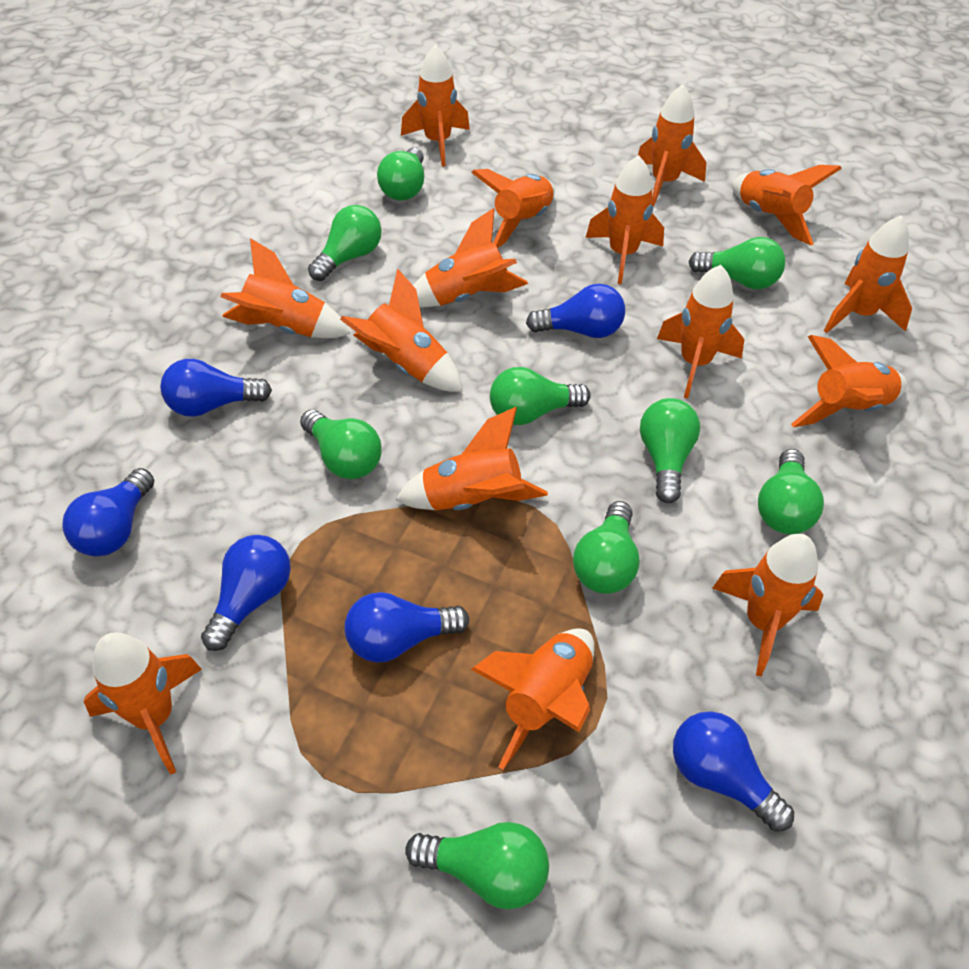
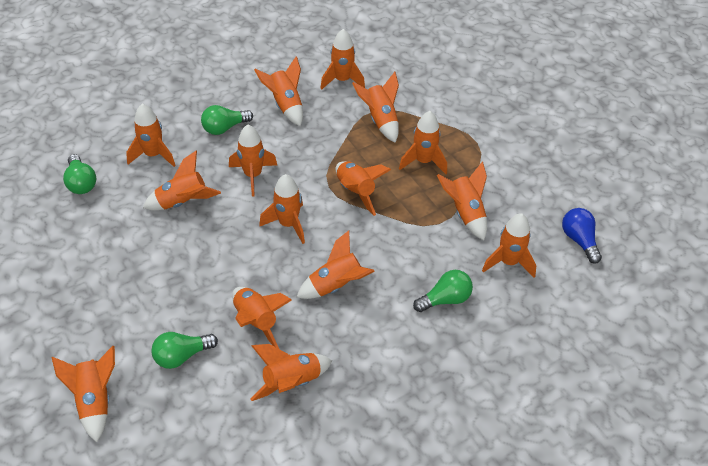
blue light bulb: 6 -> 1
green light bulb: 9 -> 4

